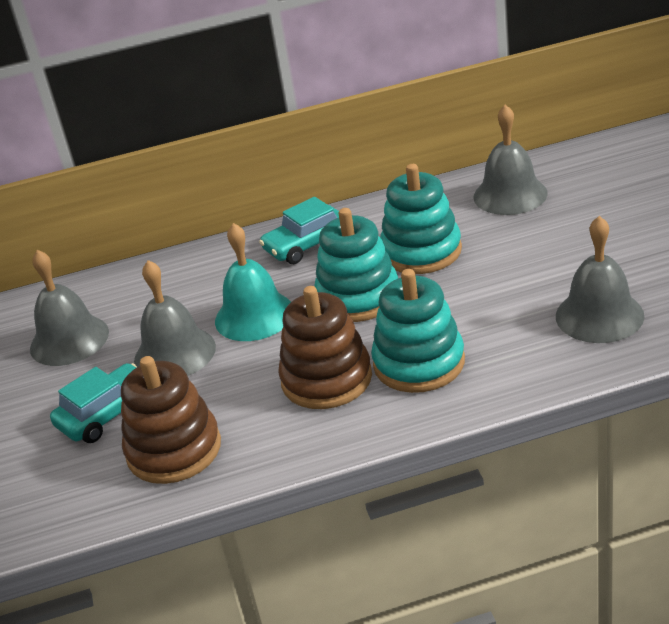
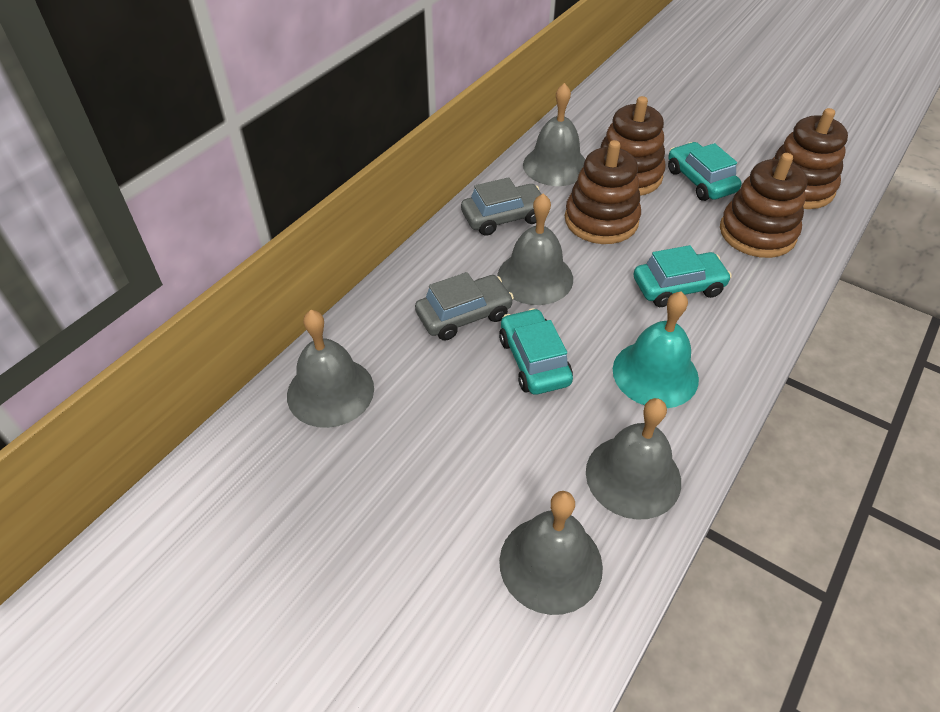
brown stacking toy: 2 -> 4
grey bell: 4 -> 5
grey car: 0 -> 2
turquoise car: 2 -> 3
turquoise stacking toy: 3 -> 0

